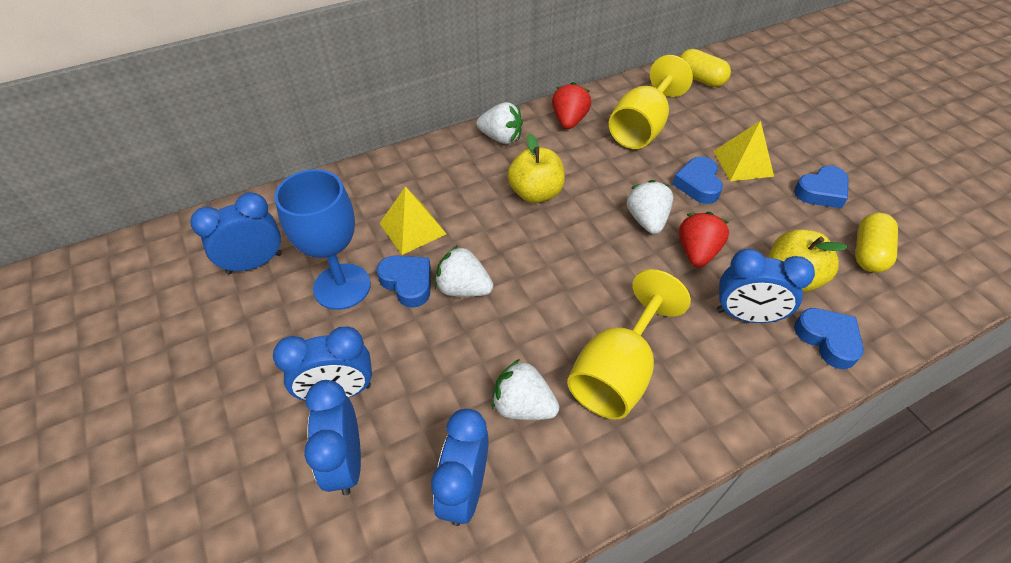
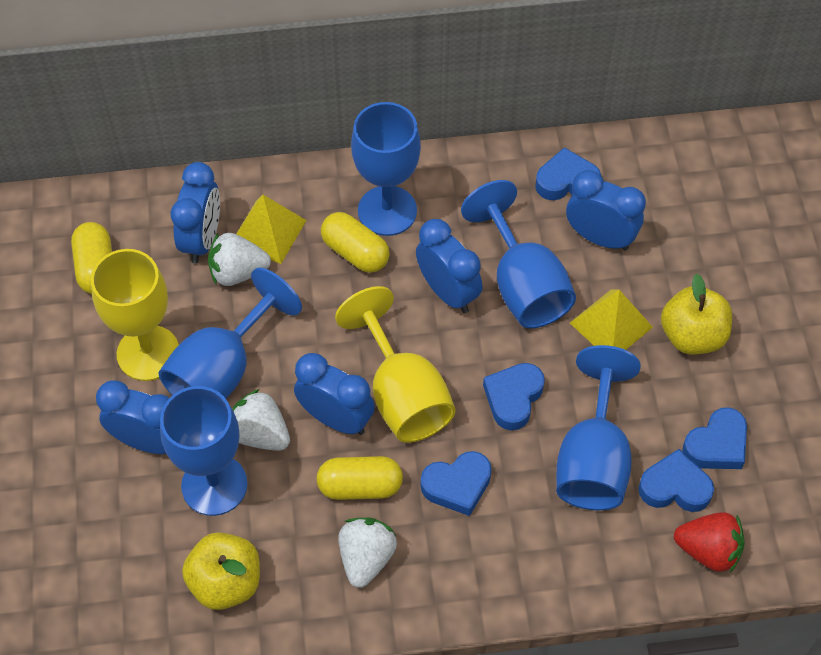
blue goblet: 1 -> 5
blue heart: 4 -> 5
red strawberry: 2 -> 1
white strawberry: 4 -> 3
yellow capsule: 2 -> 3

